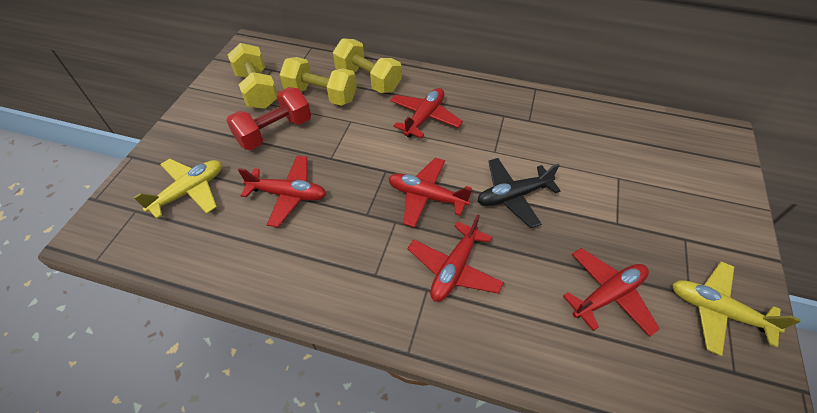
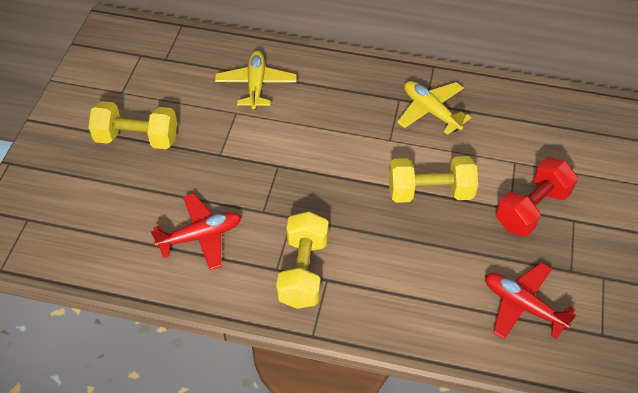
black plane: 1 -> 0
red plane: 5 -> 2

